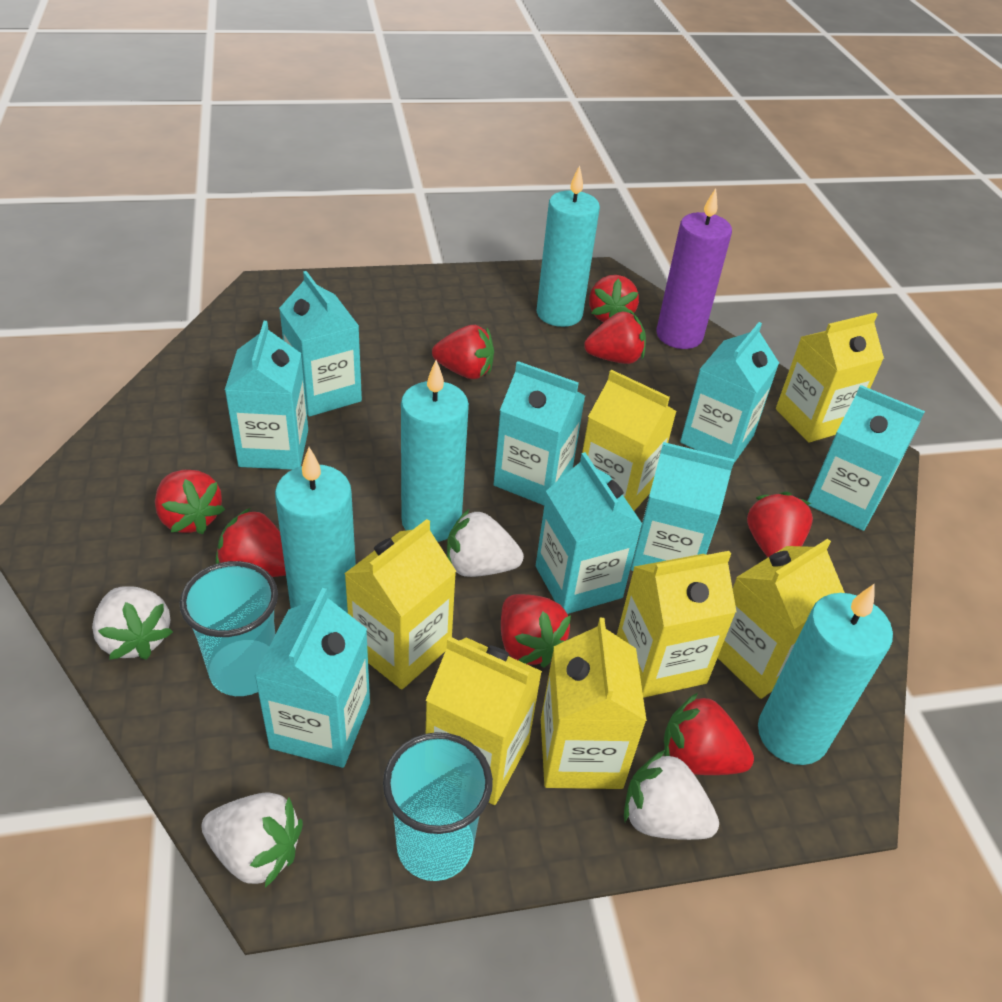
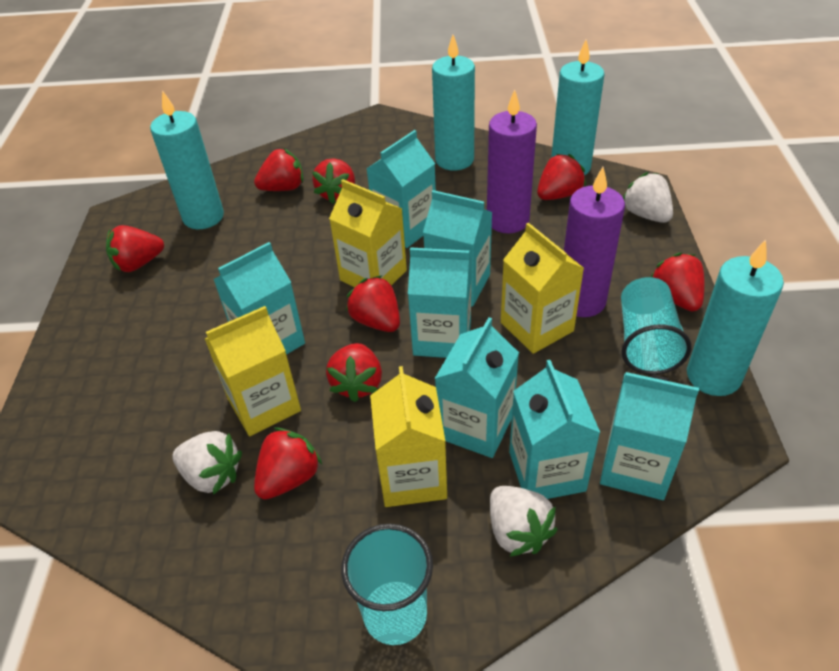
purple candle: 1 -> 2
turquoise carton: 8 -> 7
white strawberry: 4 -> 3
yellow carton: 7 -> 4

